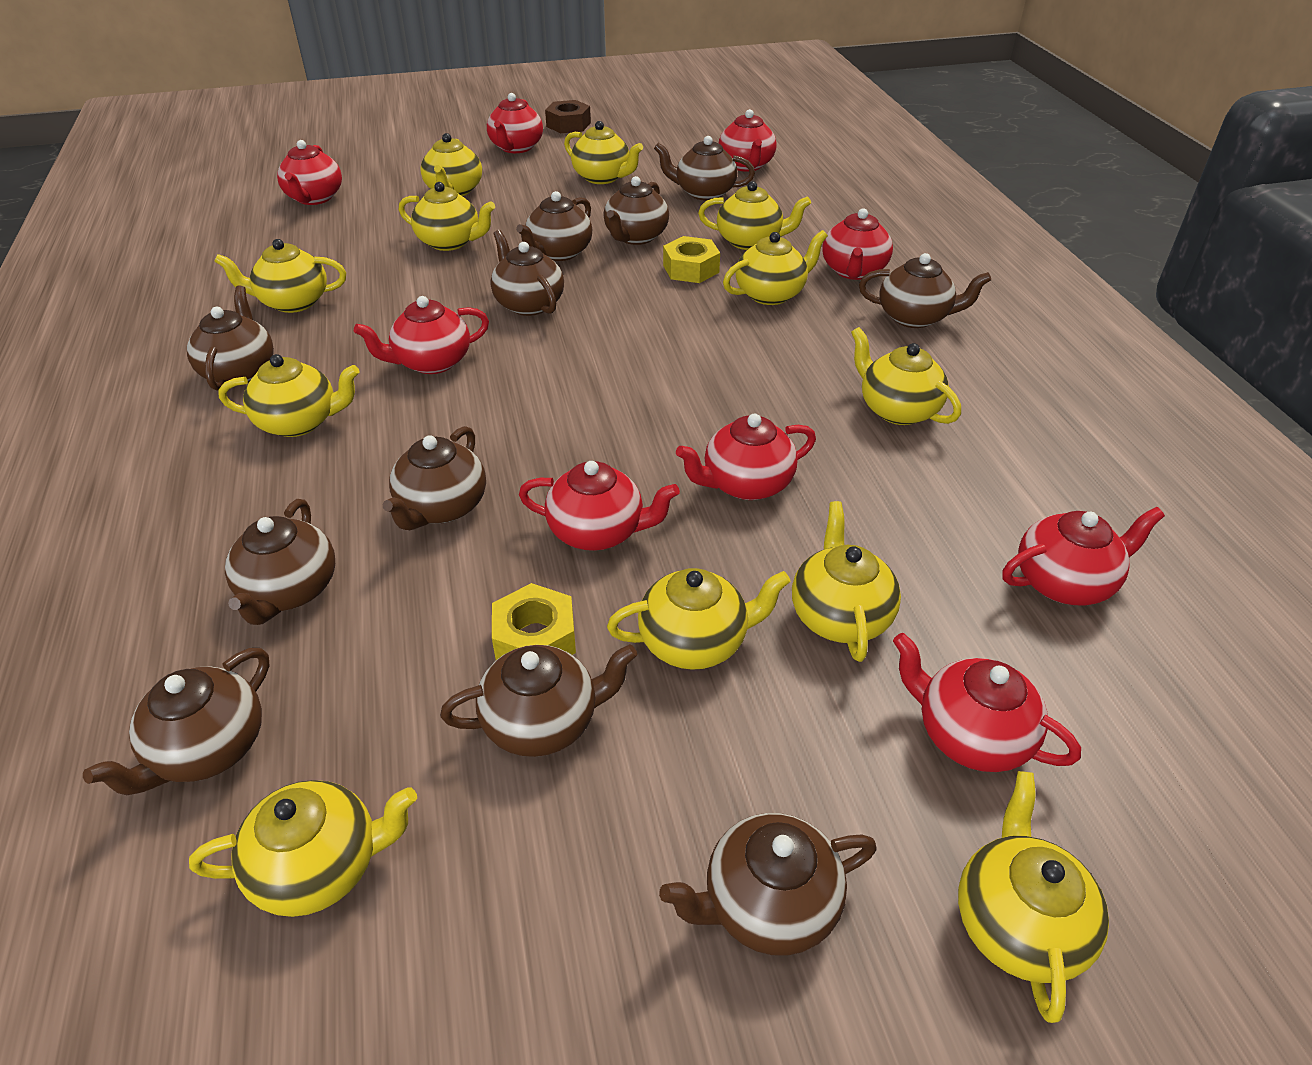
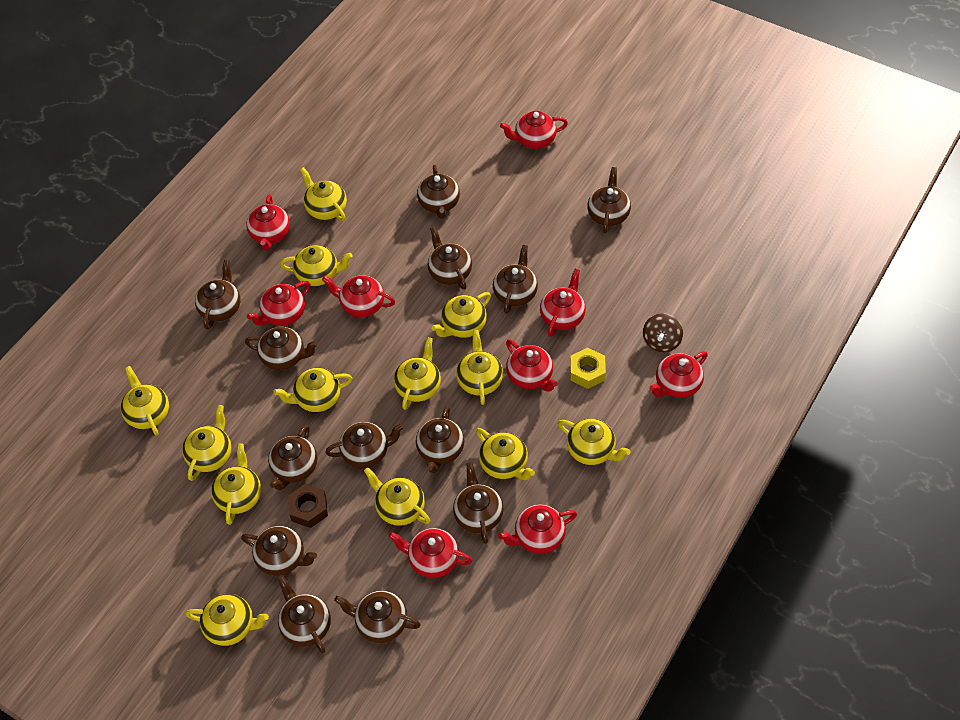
brown spinning top: 0 -> 1
brown teapot: 11 -> 13
yellow nut: 2 -> 1
yellow teapot: 12 -> 13

